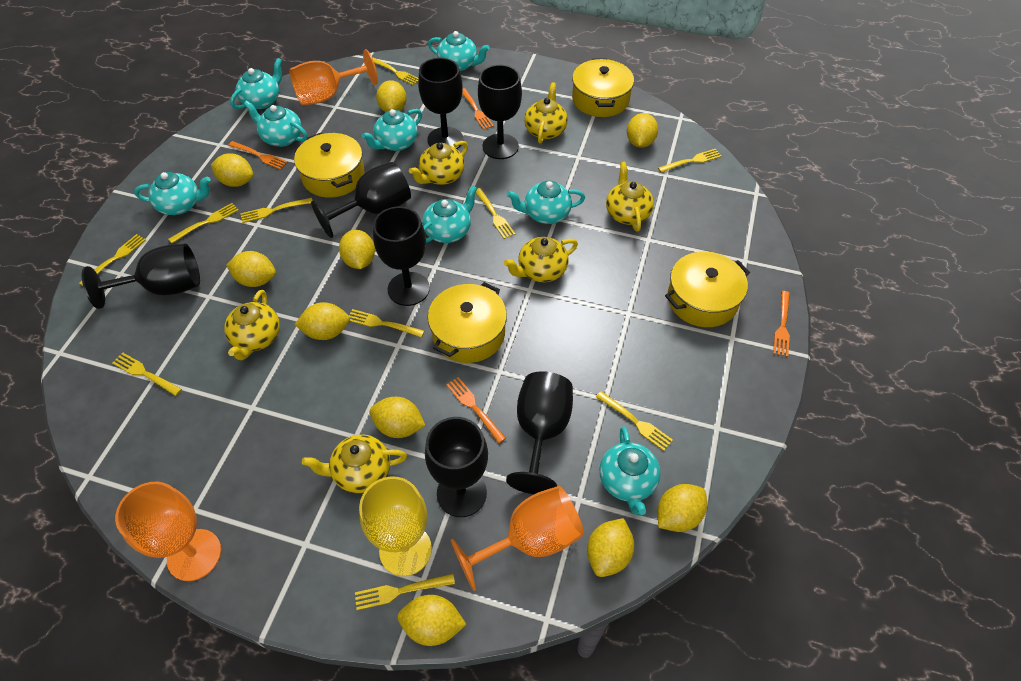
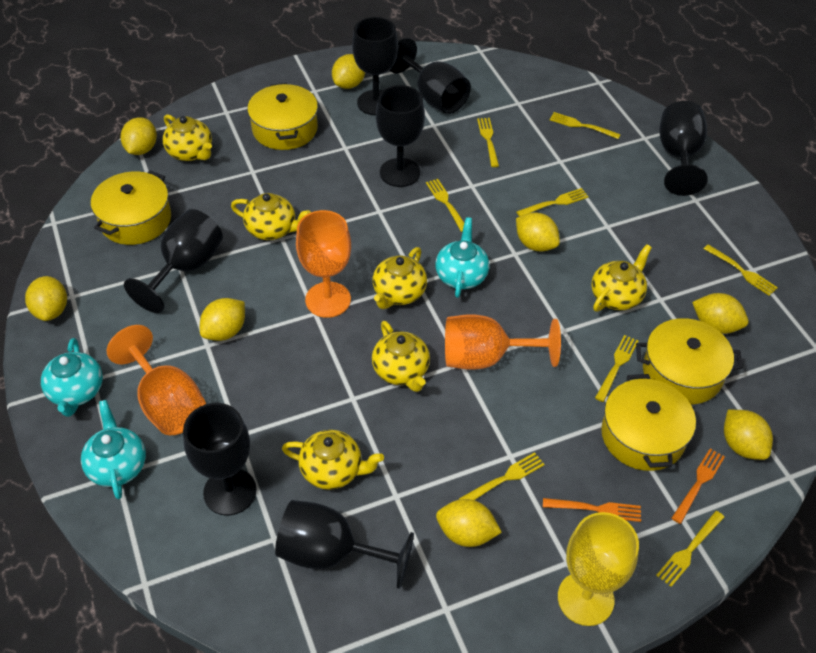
orange fork: 4 -> 2
turquoise teapot: 8 -> 3
yellow fork: 10 -> 8
yellow lemon: 10 -> 8

